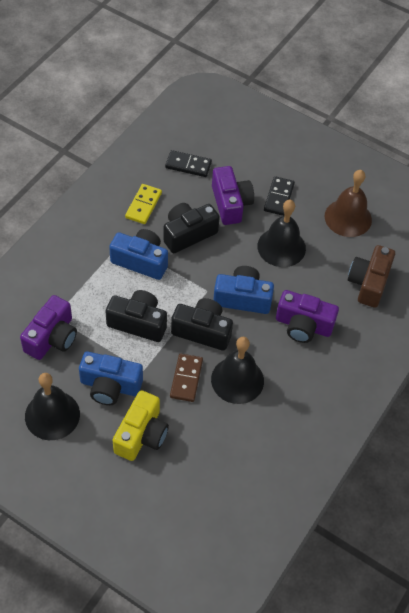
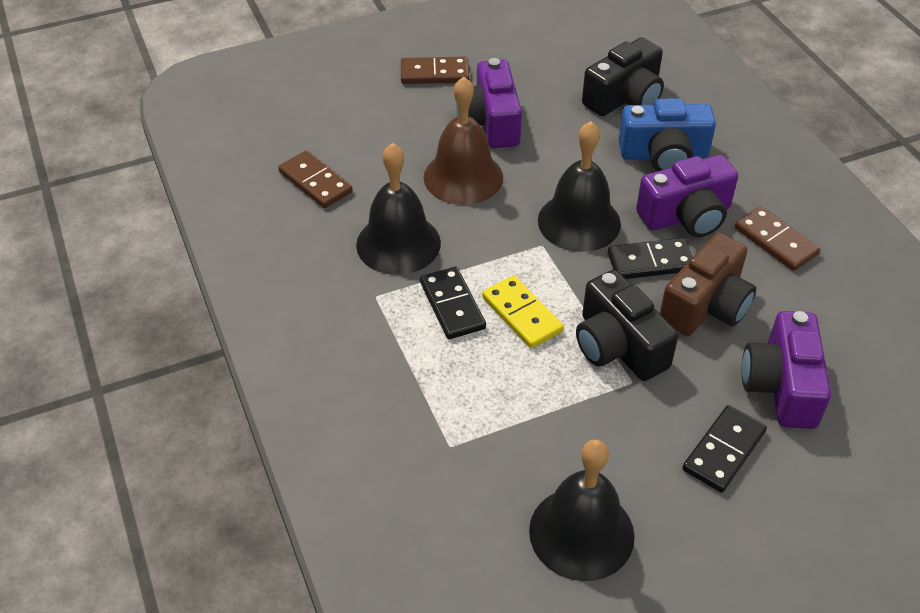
black camera: 3 -> 2
black domino: 2 -> 3
blue camera: 3 -> 1
brown domino: 1 -> 3
yellow camera: 1 -> 0

